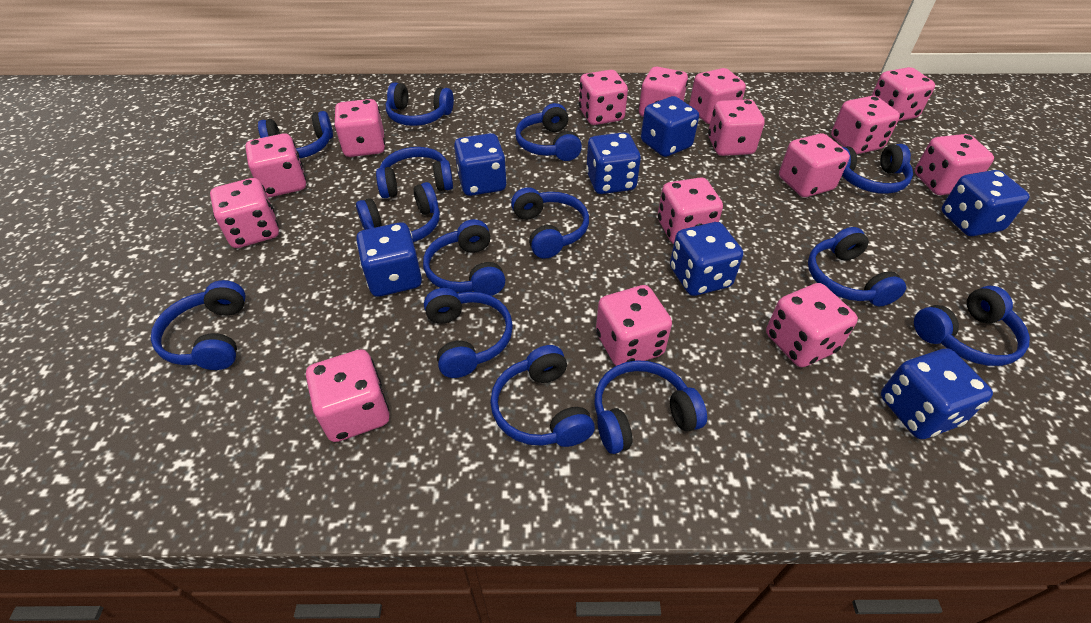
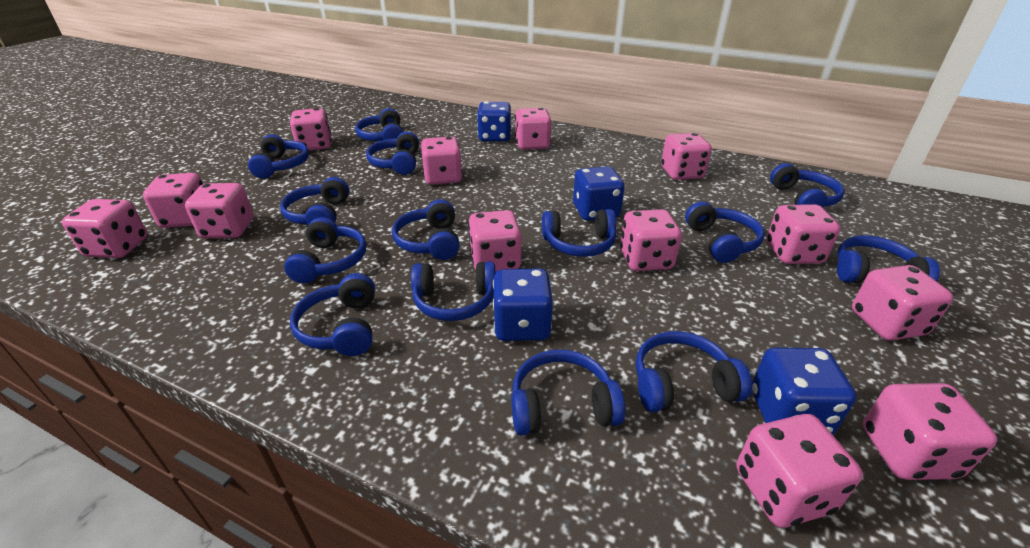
blue dice: 7 -> 4
pink dice: 15 -> 13

